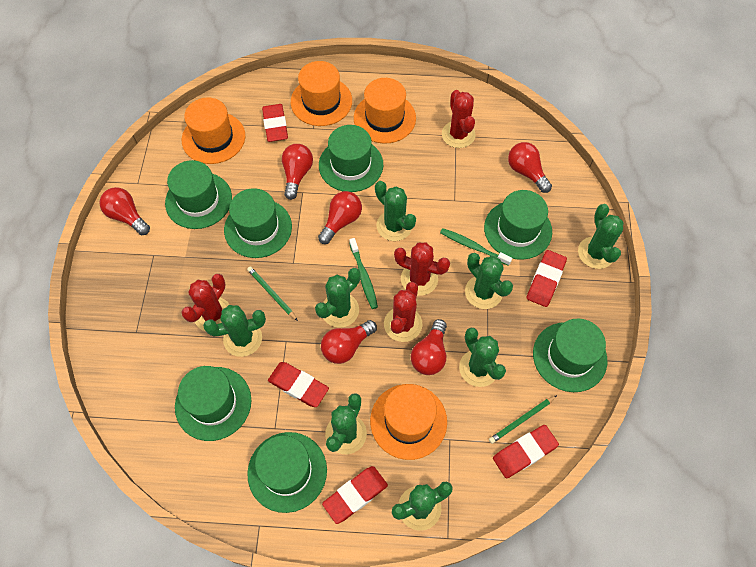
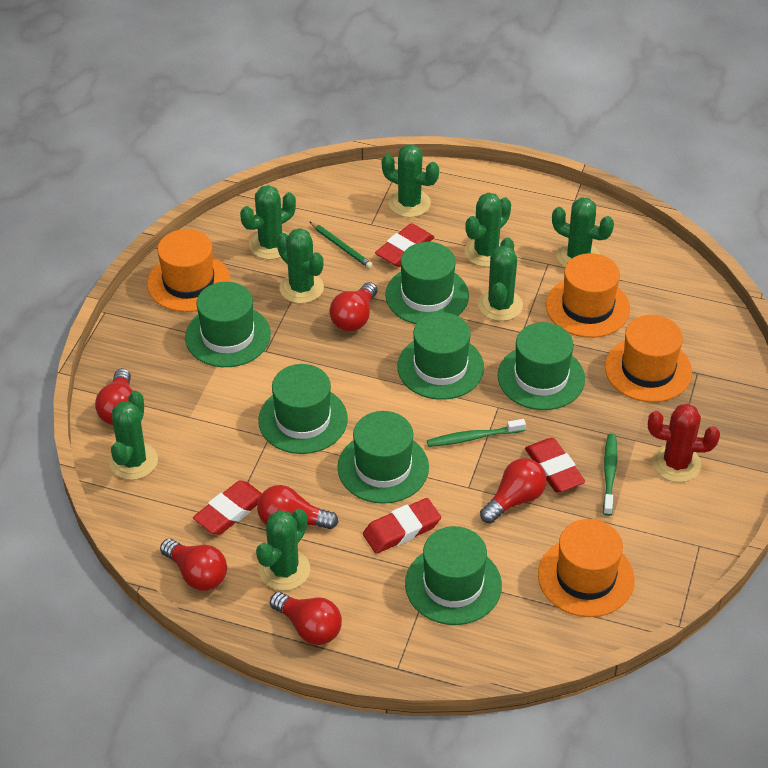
green pencil: 2 -> 1
red cactus: 4 -> 1
red eraser: 5 -> 4

